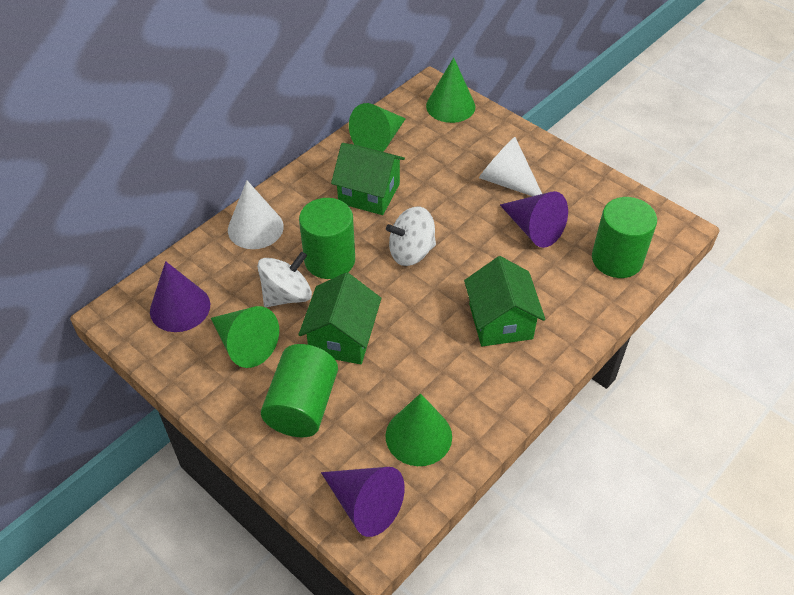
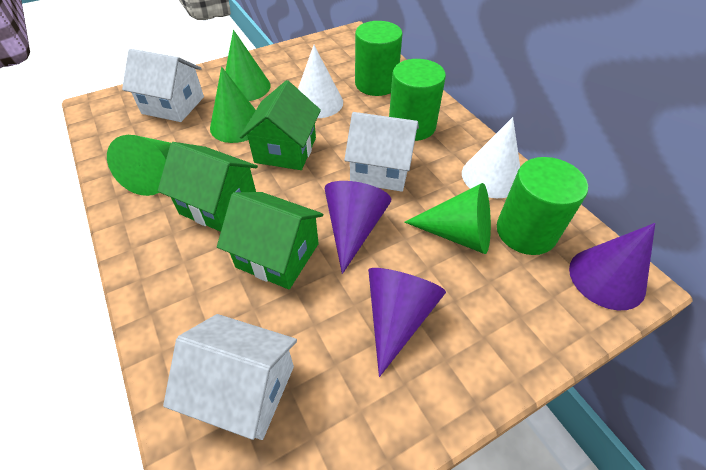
white house: 0 -> 3
white spinning top: 2 -> 0

